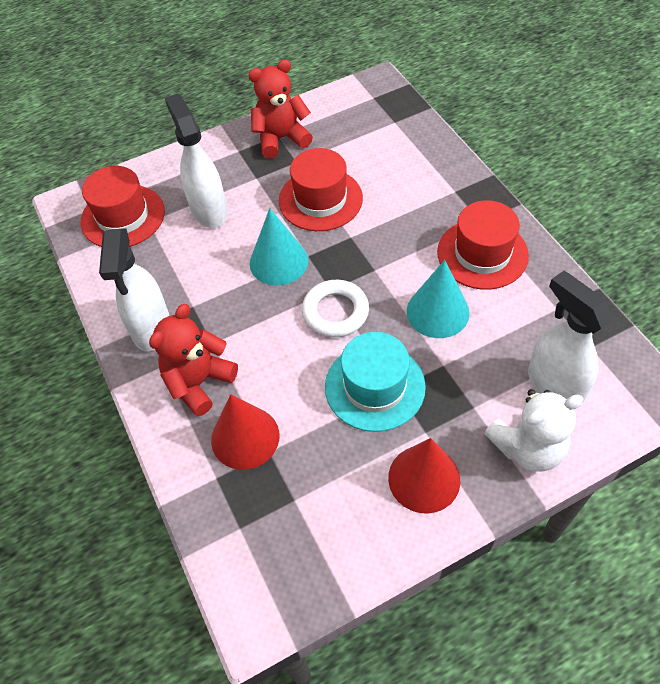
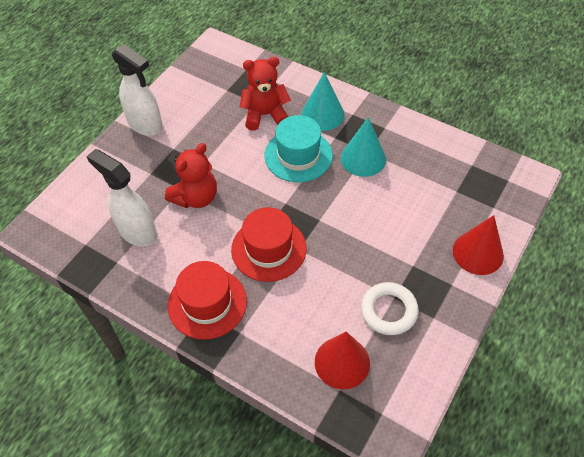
red hat: 3 -> 2
white spray bottle: 3 -> 2
white teddy bear: 1 -> 0

